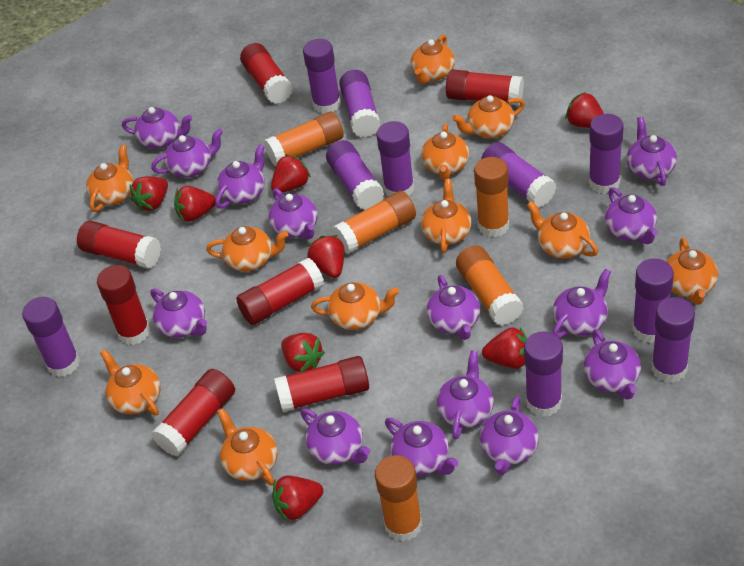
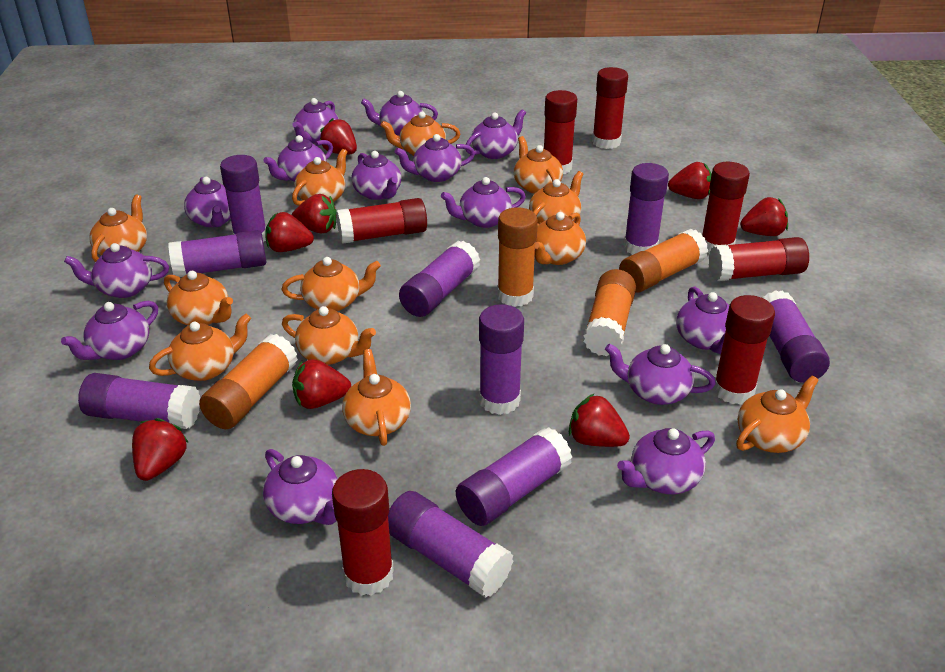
orange glue stick: 5 -> 4
orange teapot: 11 -> 12
purple glue stick: 10 -> 9

